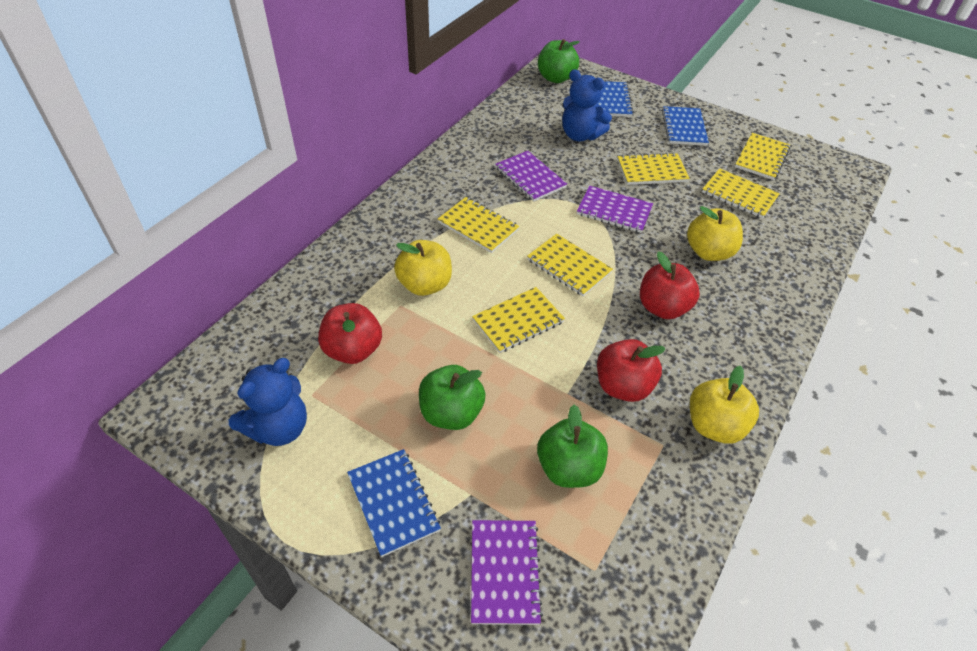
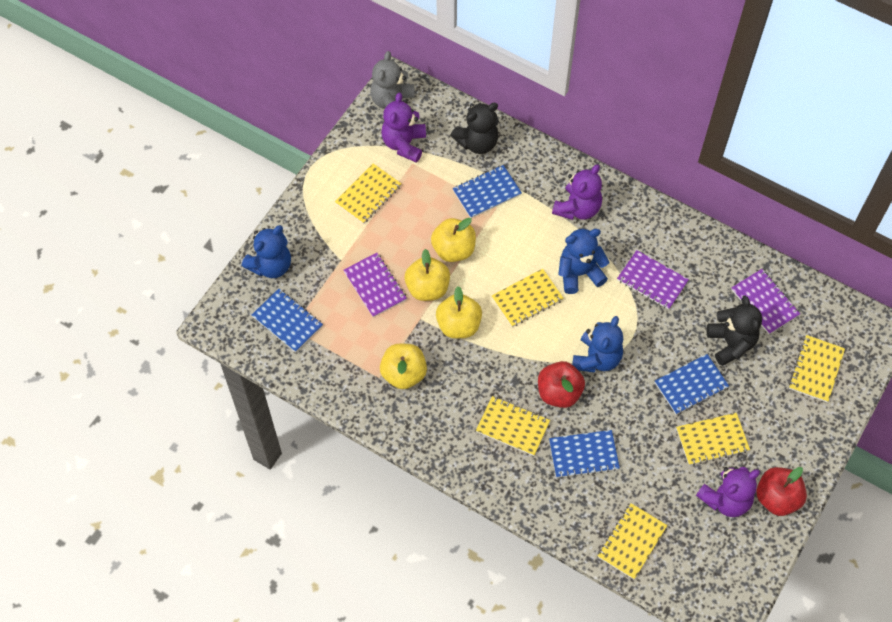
black teddy bear: 0 -> 2
blue notebook: 3 -> 4
blue teddy bear: 2 -> 3
green apple: 3 -> 0
grey teddy bear: 0 -> 1
purple teddy bear: 0 -> 3
red apple: 3 -> 2
yellow apple: 3 -> 4

